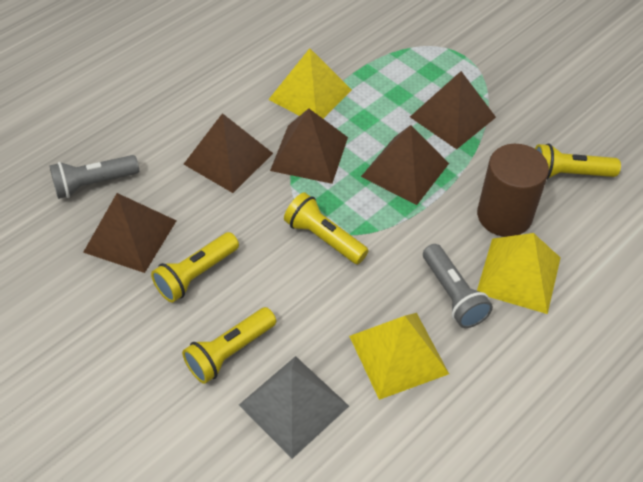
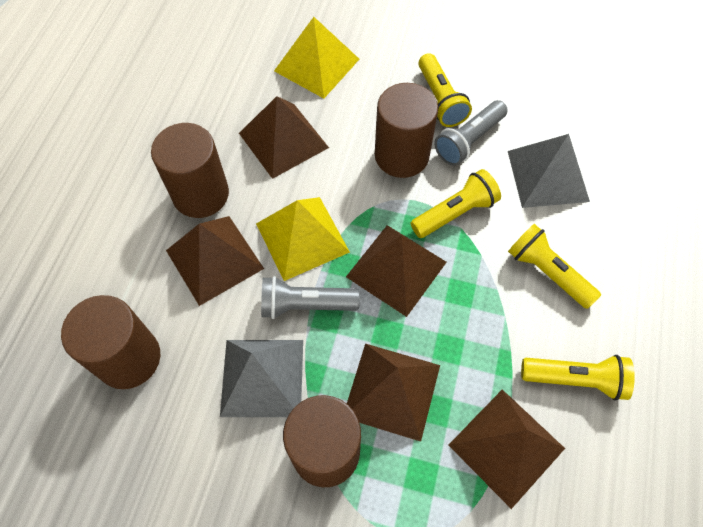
brown cylinder: 1 -> 4
grey pyramid: 1 -> 2
yellow pyramid: 3 -> 2

